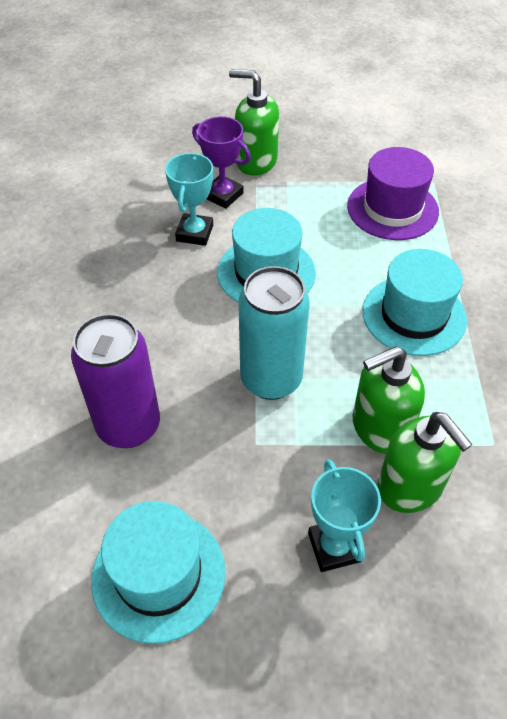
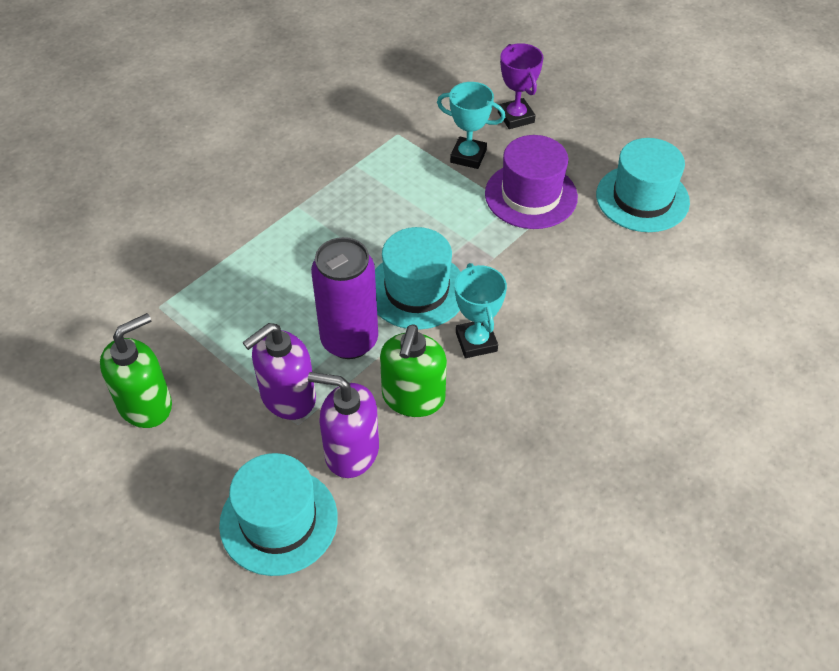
green soap dispenser: 3 -> 2
purple soap dispenser: 0 -> 2
turquoise can: 1 -> 0

